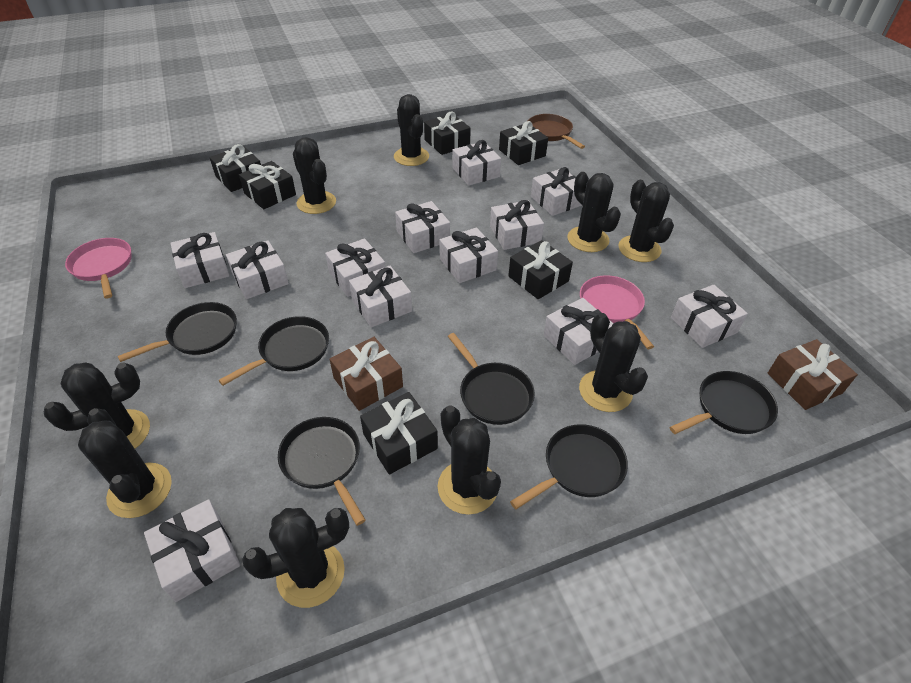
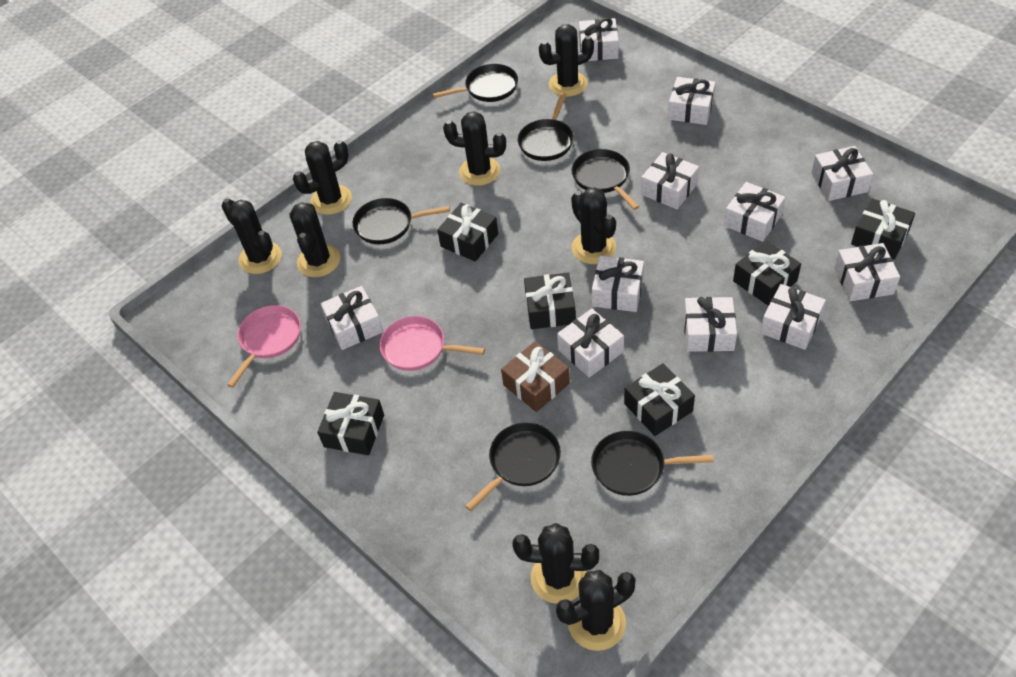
black cactus: 9 -> 8
brown gift: 2 -> 1
brown pan: 1 -> 0
white gift: 12 -> 11

